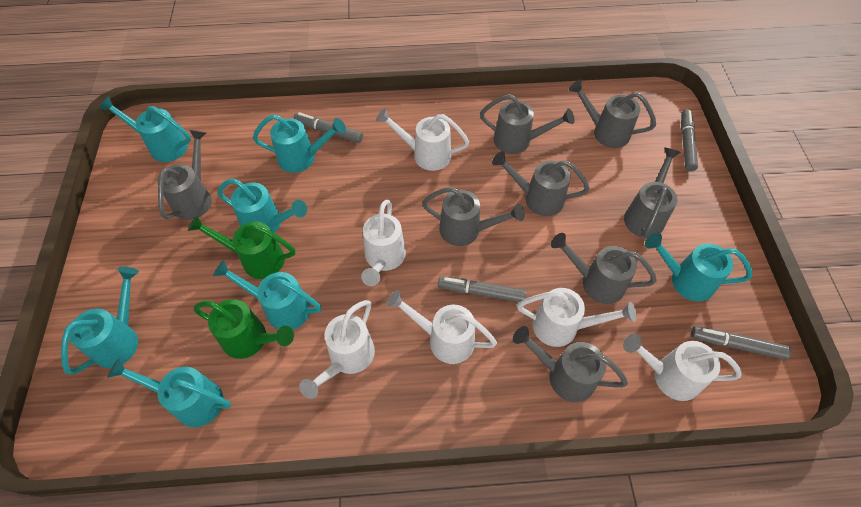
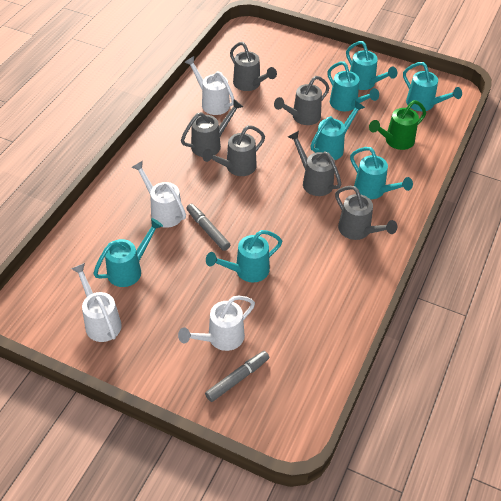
green watering can: 2 -> 1
grey marker: 4 -> 2
grey watering can: 8 -> 6
white watering can: 6 -> 4

